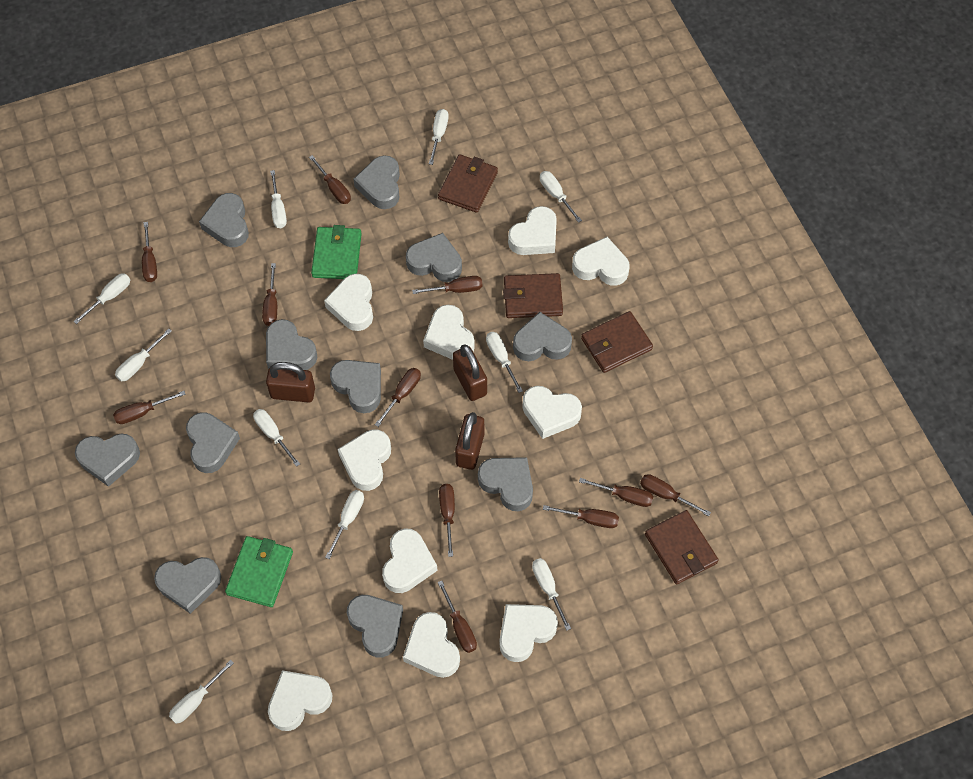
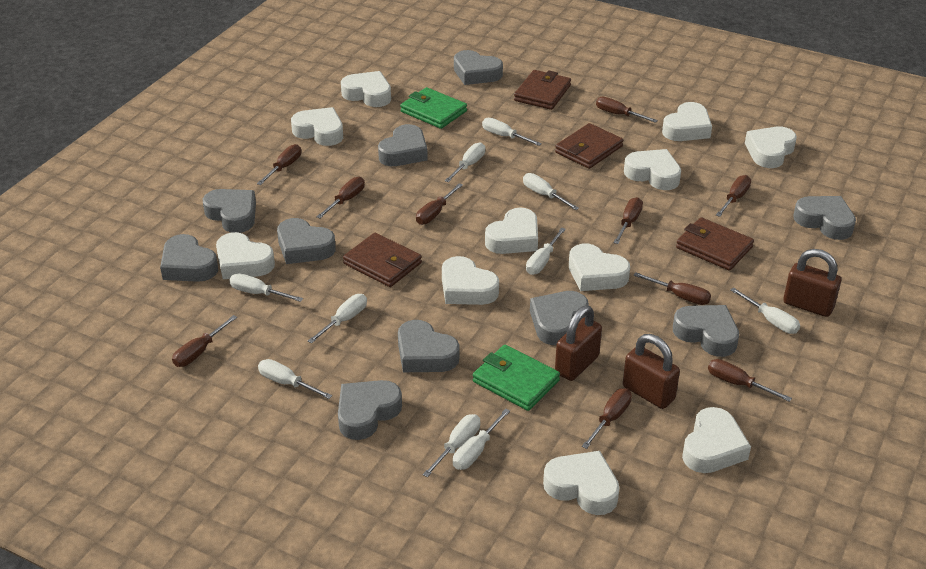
brown screwdriver: 11 -> 10
grey heart: 11 -> 10
white heart: 10 -> 11

